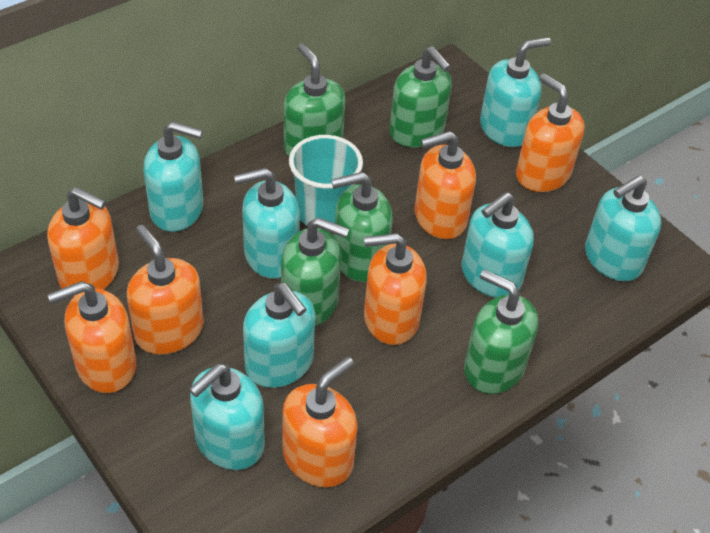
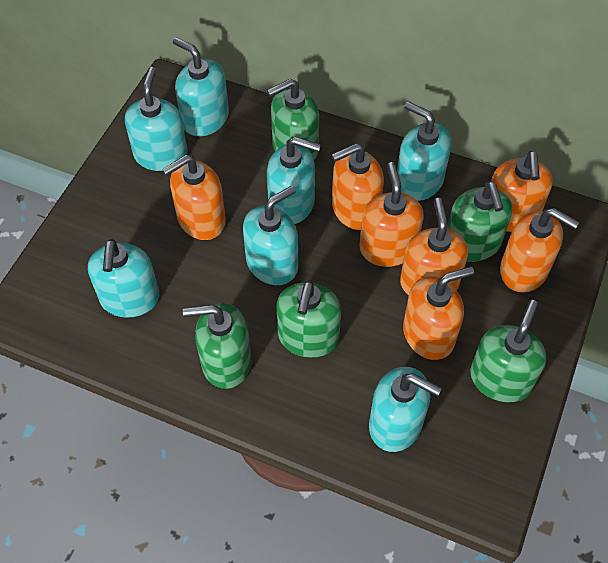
turquoise cup: 1 -> 0

